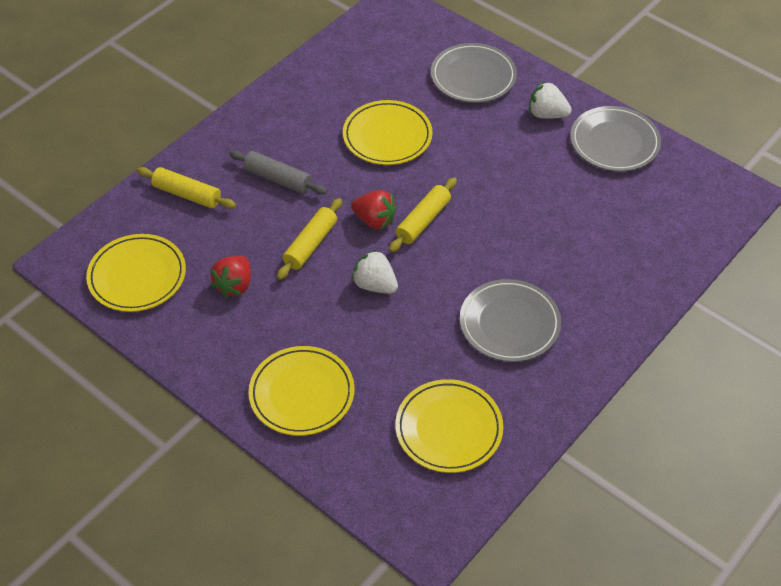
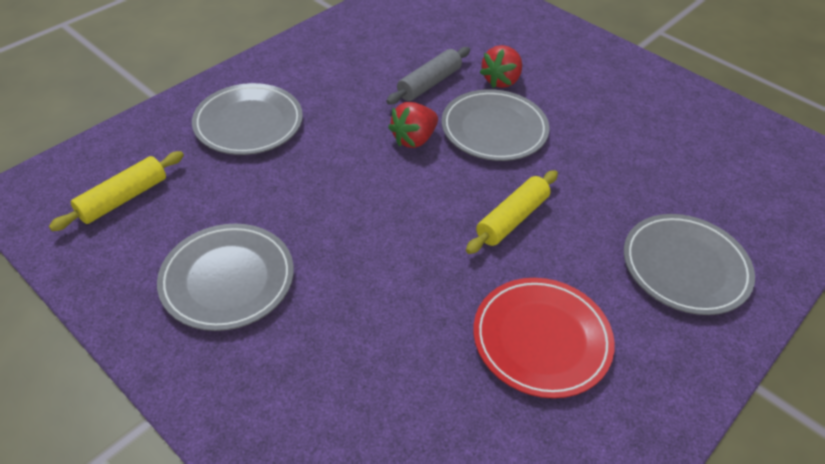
grey plate: 3 -> 4
red plate: 0 -> 1
white strawberry: 2 -> 0
yellow plate: 4 -> 0
yellow rolling pin: 3 -> 2

